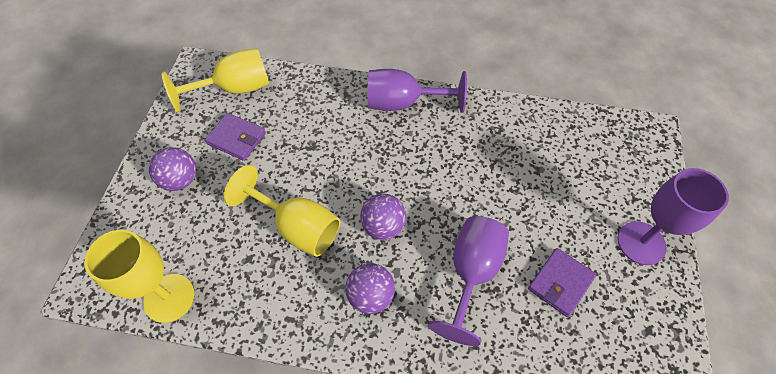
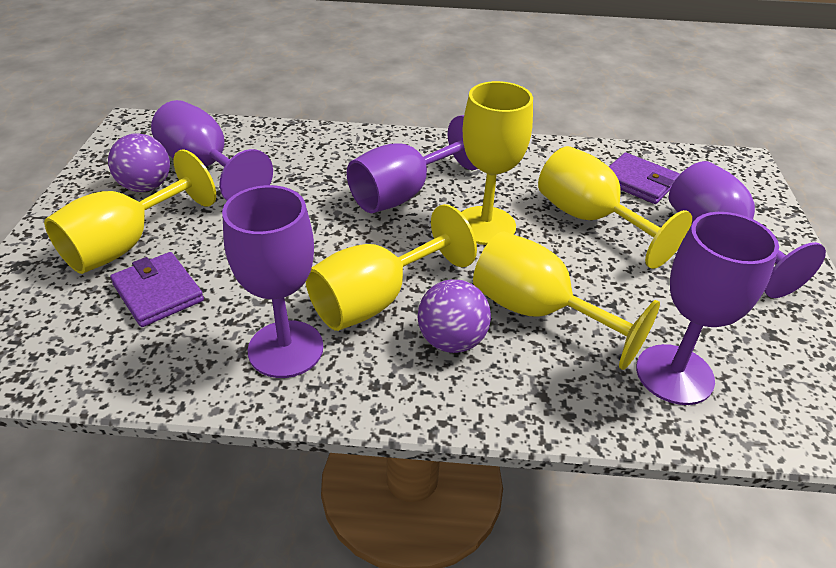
purple ball: 3 -> 2
purple goblet: 3 -> 5
yellow goblet: 3 -> 5

